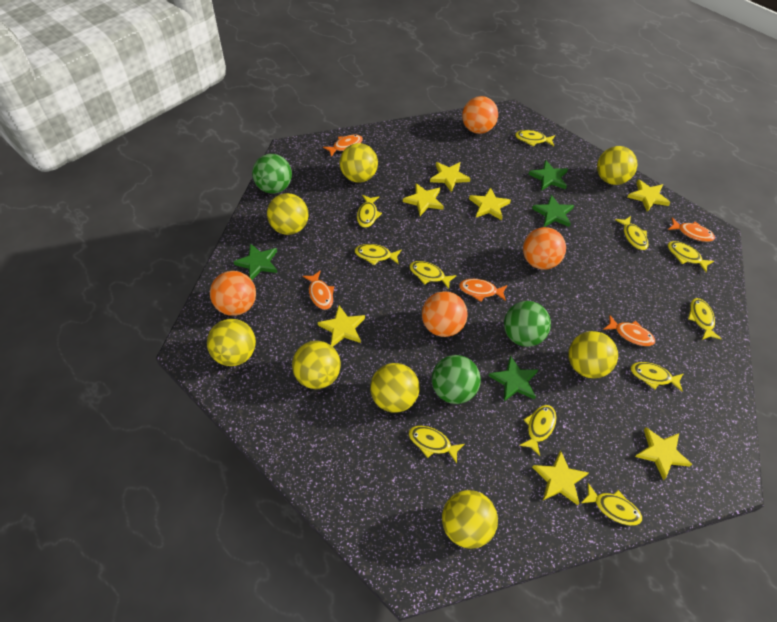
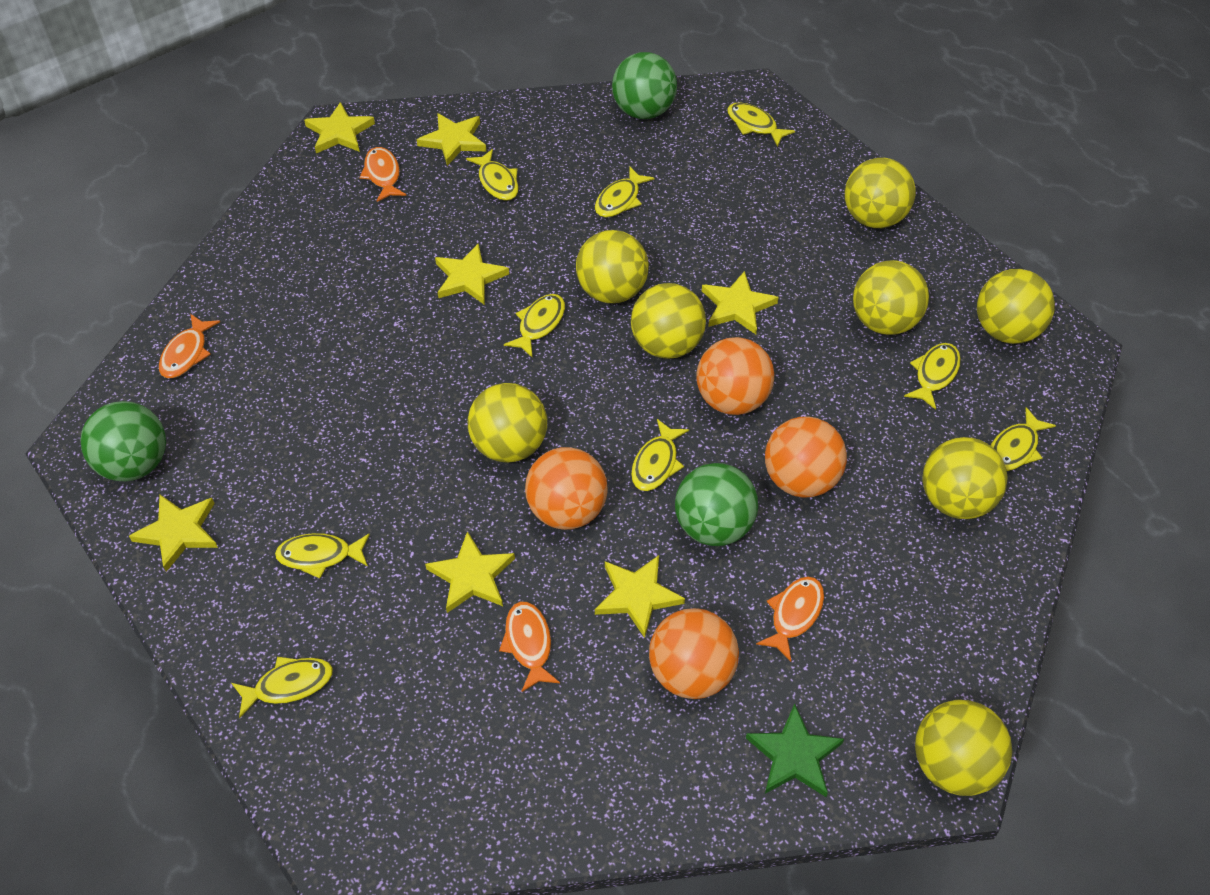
green star: 4 -> 1
orange fish: 5 -> 4
yellow fish: 11 -> 9

